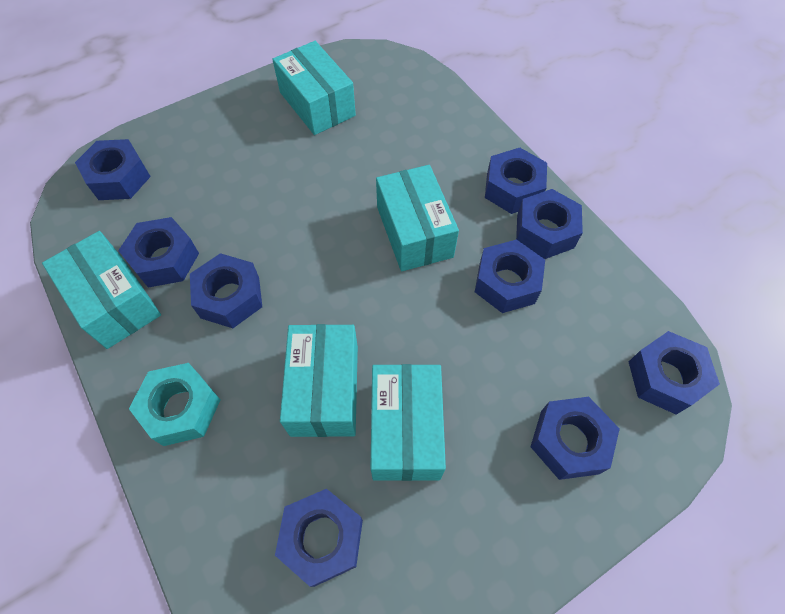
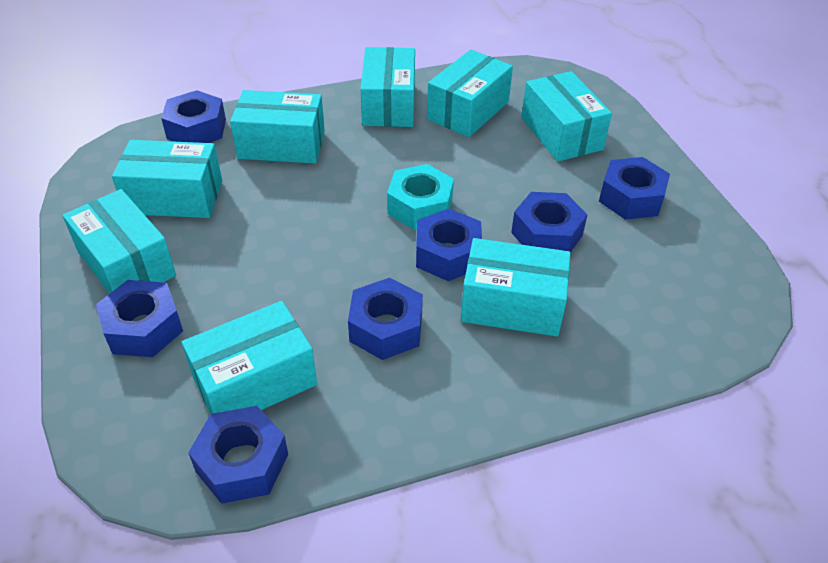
blue nut: 9 -> 7
turquoise box: 5 -> 8

